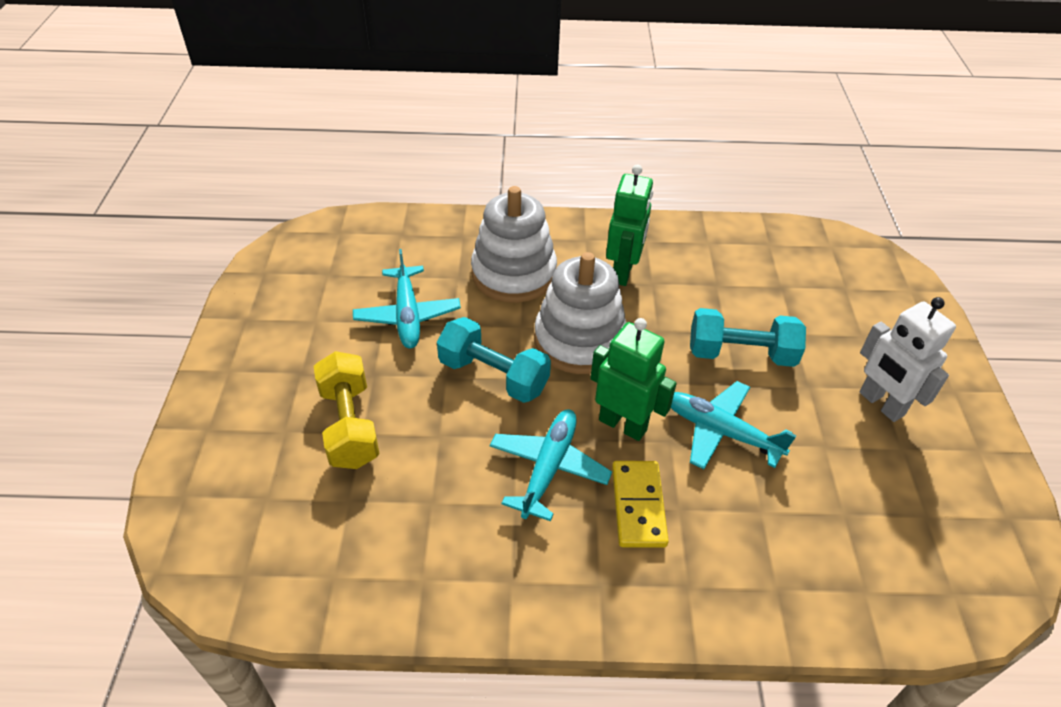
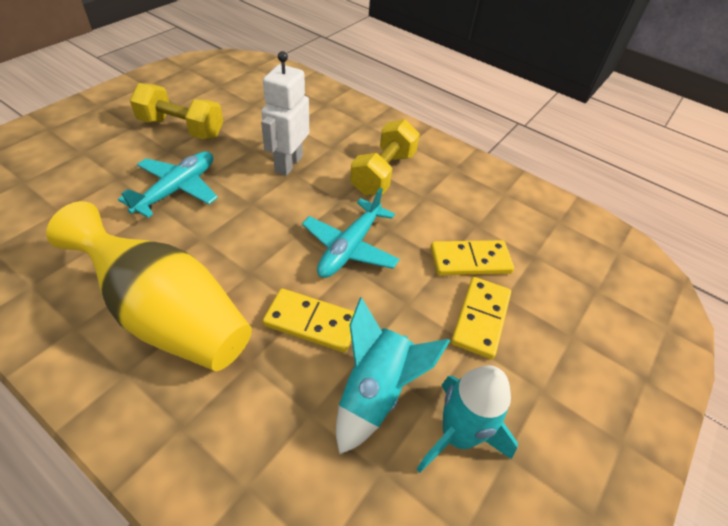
green robot: 2 -> 0
turquoise dumbbell: 2 -> 0
turquoise plane: 3 -> 2
turquoise rocket: 0 -> 2
white stacking toy: 2 -> 0
yellow domino: 1 -> 3
yellow dumbbell: 1 -> 2
yellow vase: 0 -> 1

